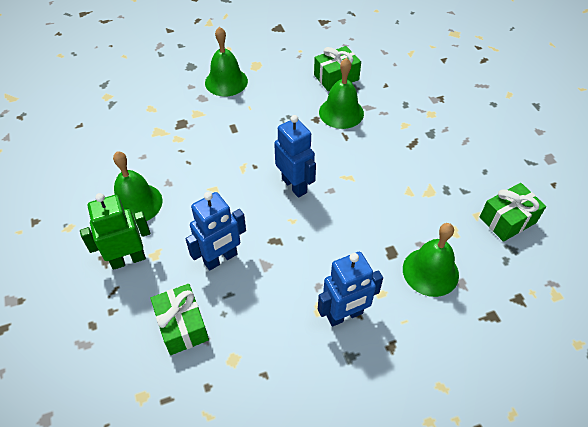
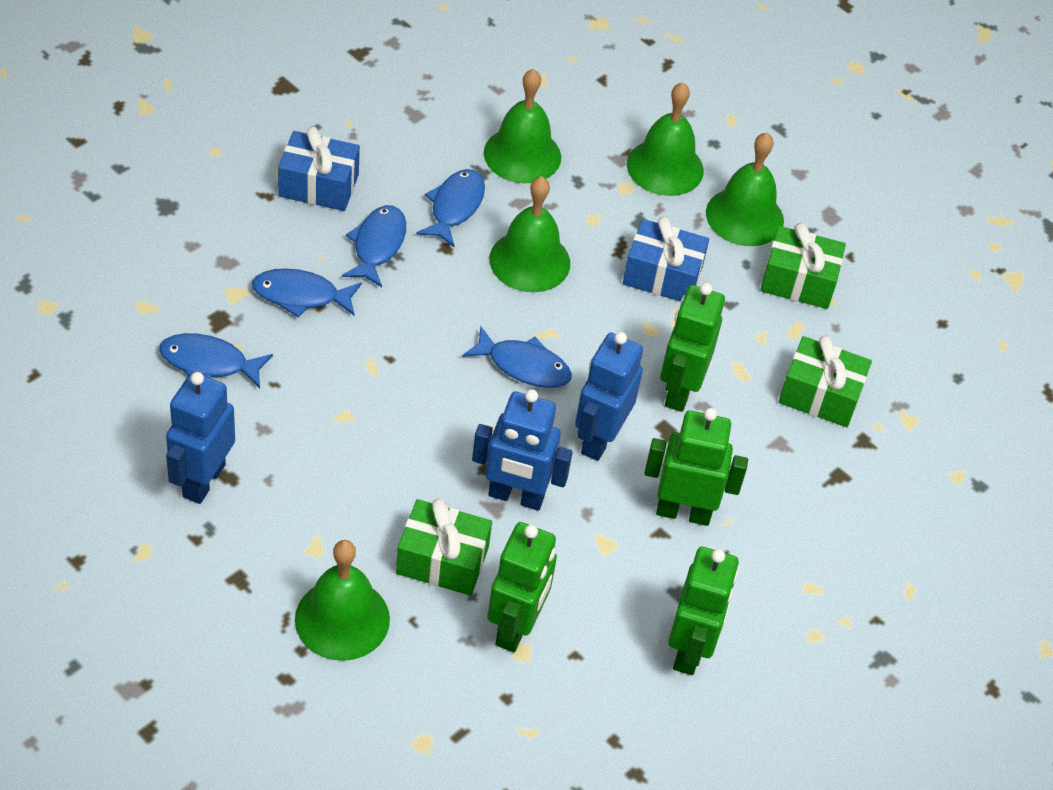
blue fish: 0 -> 5
blue gift: 0 -> 2
green bell: 4 -> 5
green robot: 1 -> 4

